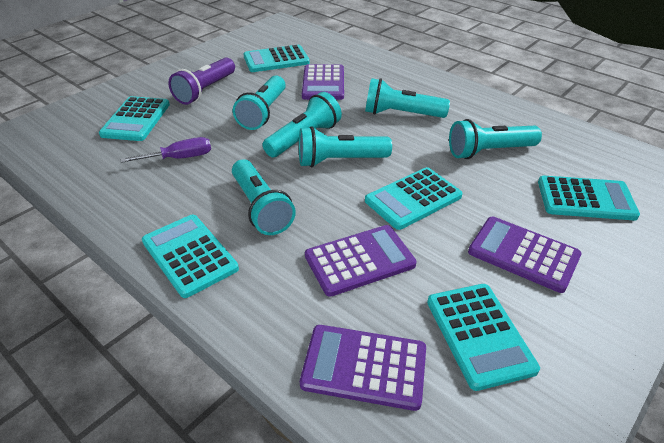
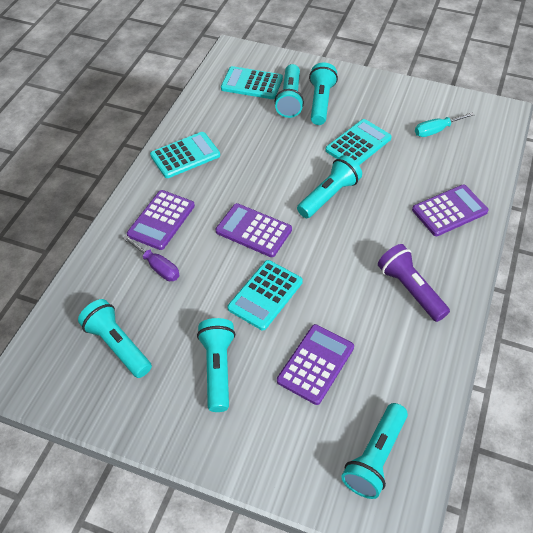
turquoise calculator: 6 -> 4
turquoise screwdriver: 0 -> 1

